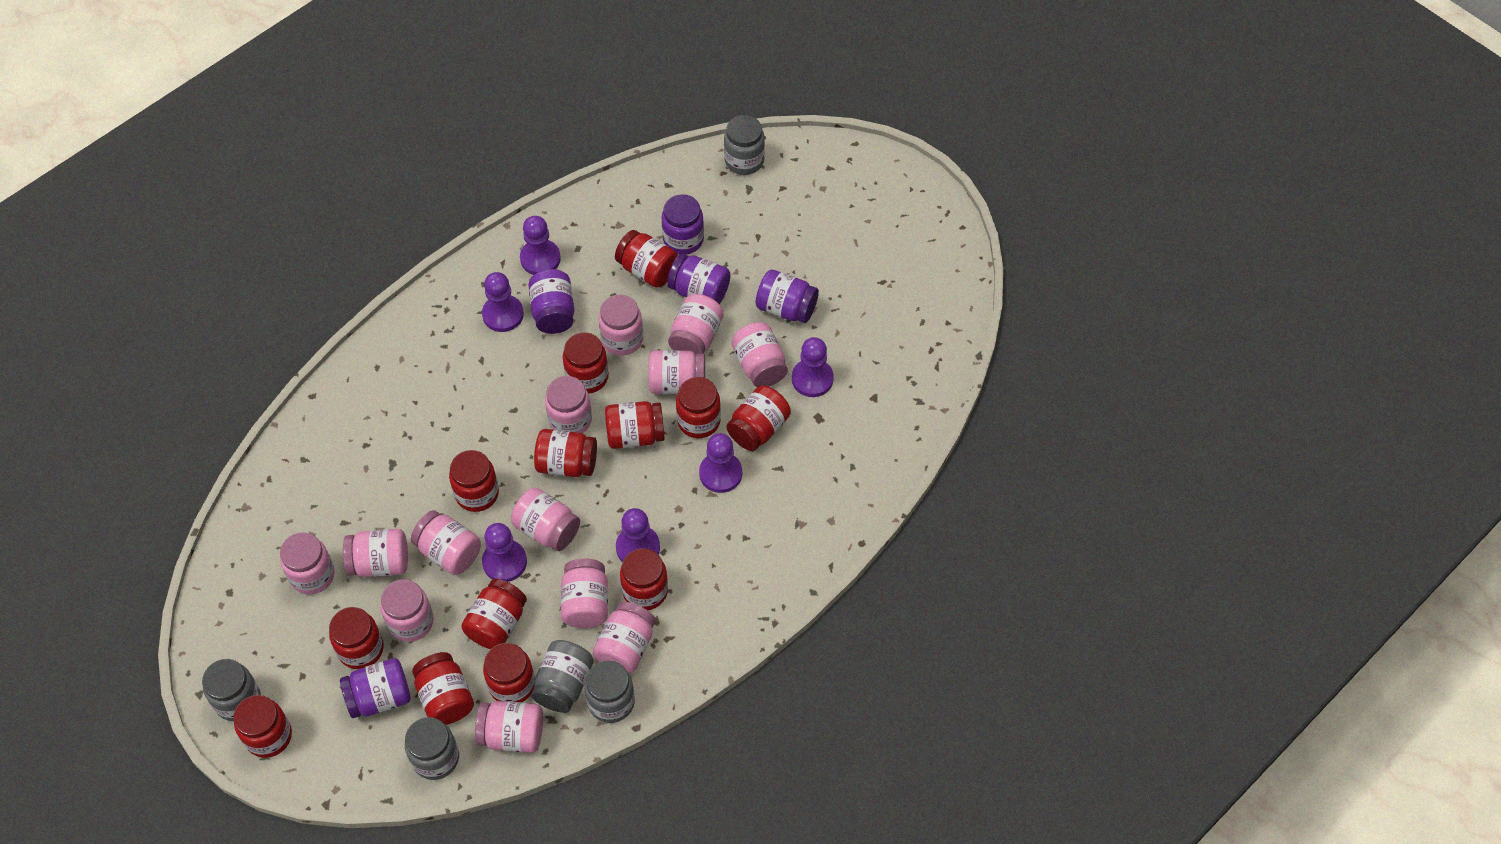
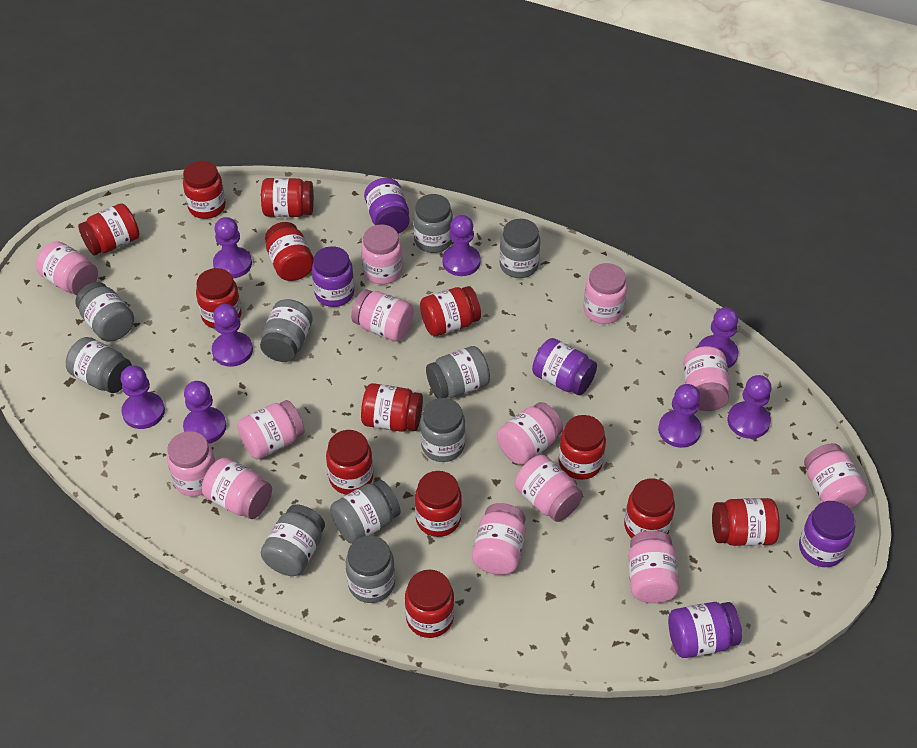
grey jar: 5 -> 10
purple pawn: 6 -> 8

